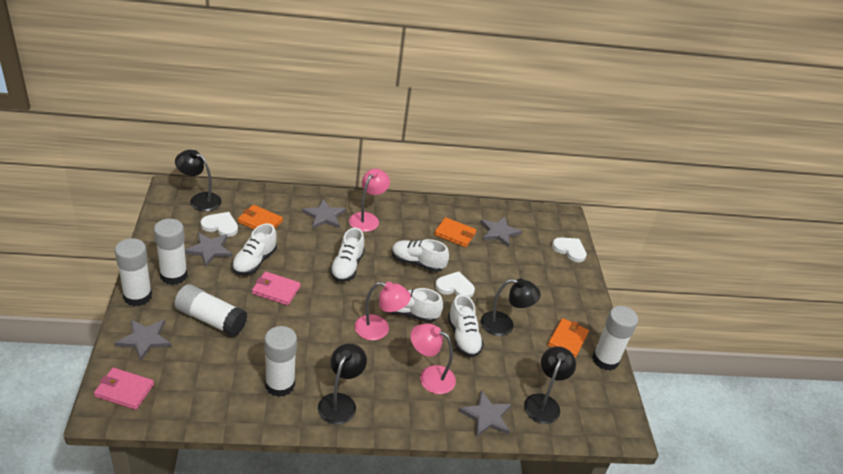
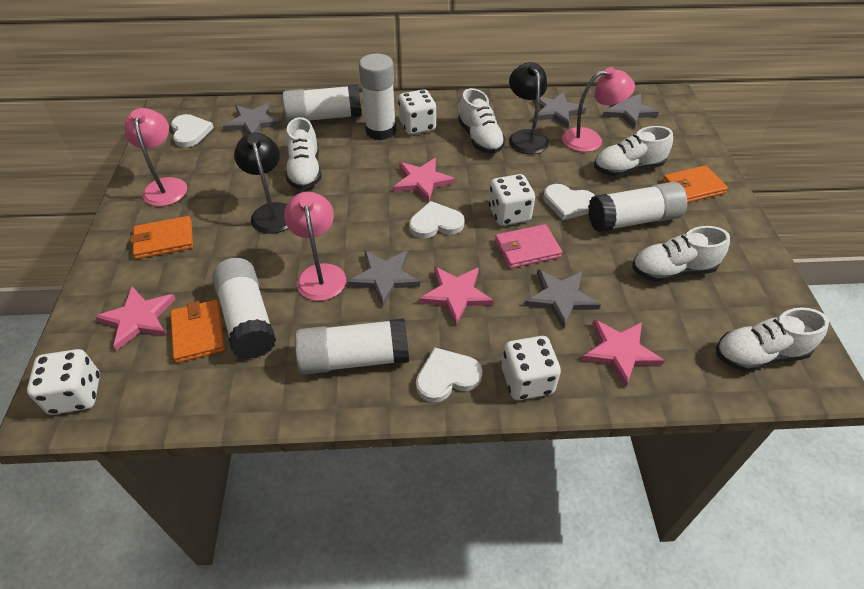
black lamp: 4 -> 2
pink star: 0 -> 4
pink wallet: 2 -> 1
white dice: 0 -> 4
white heart: 3 -> 4

